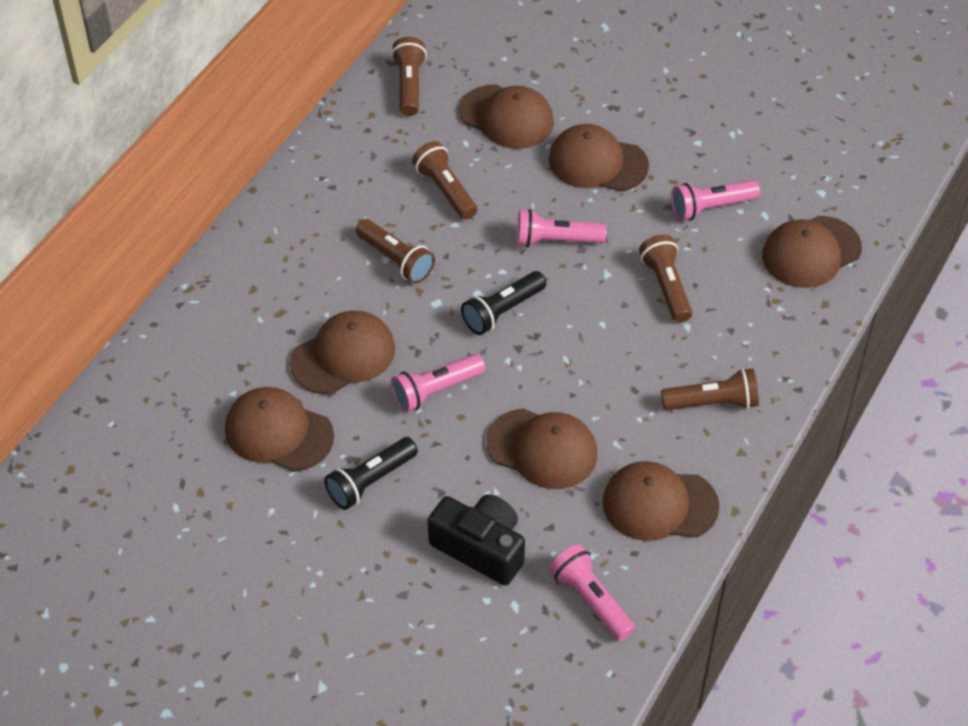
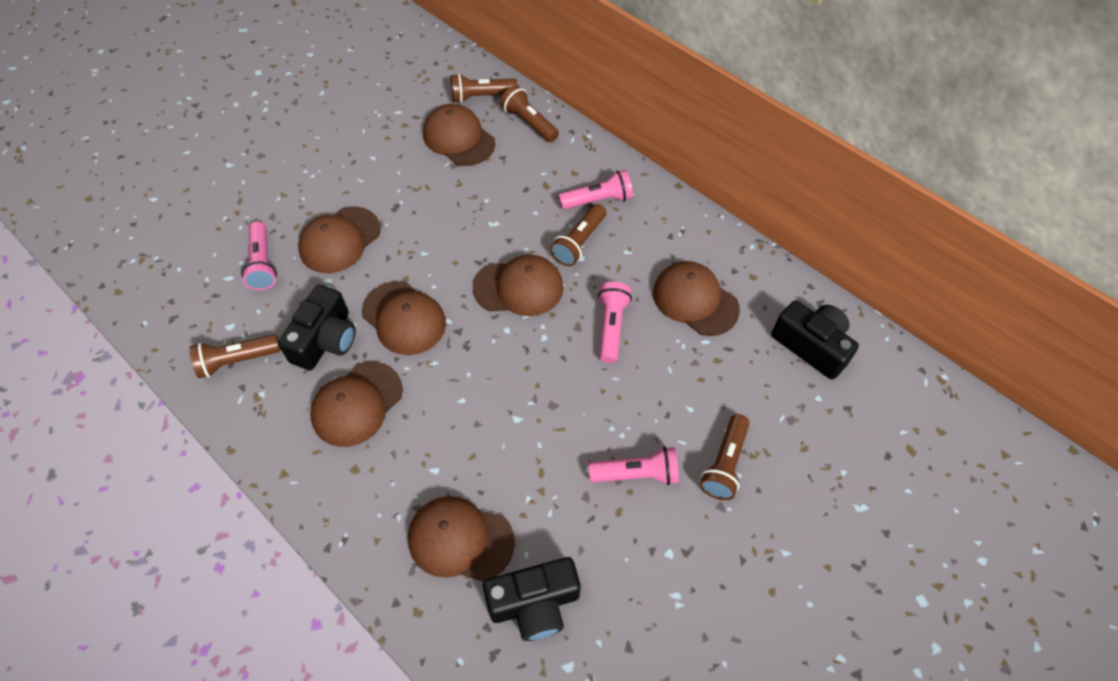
black camera: 1 -> 3
black flashlight: 2 -> 0

